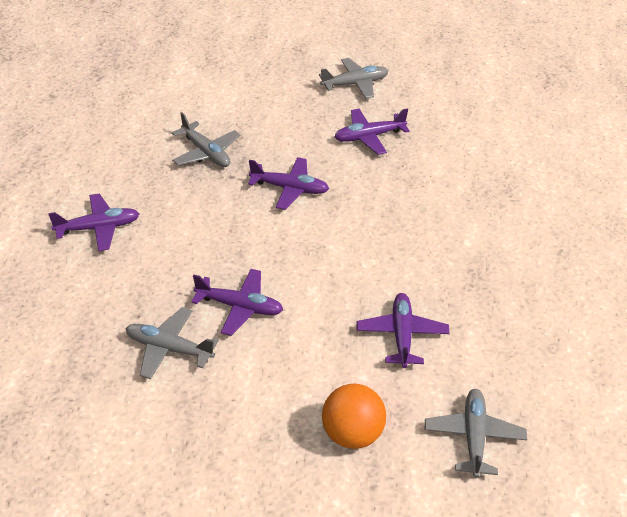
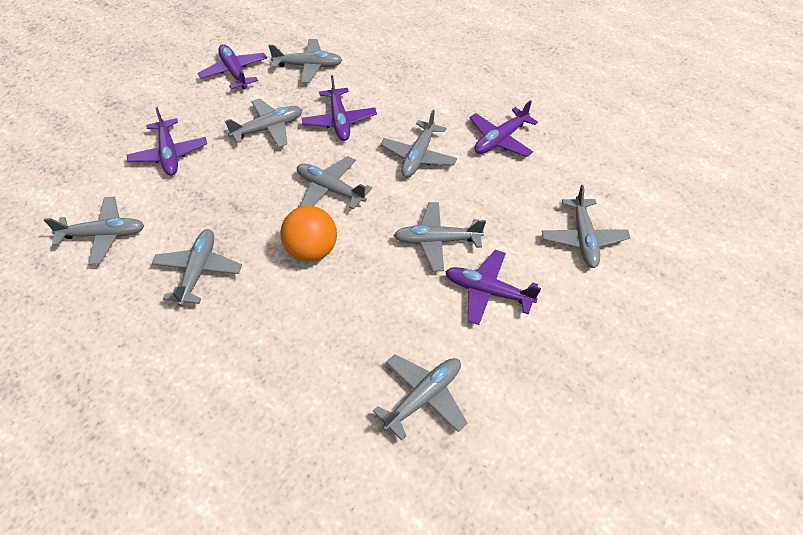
grey plane: 4 -> 9

